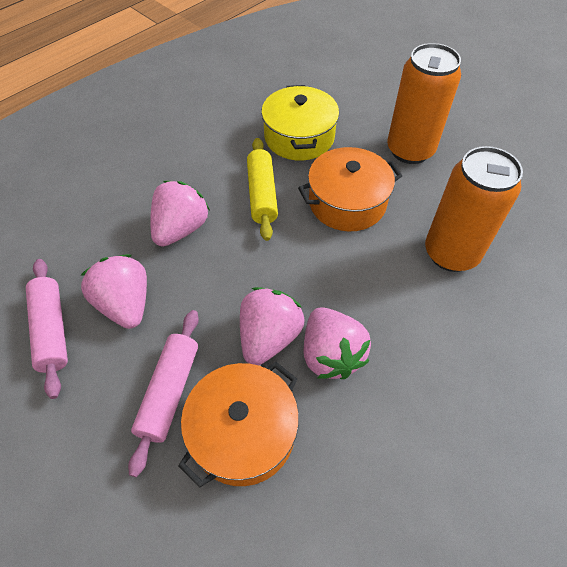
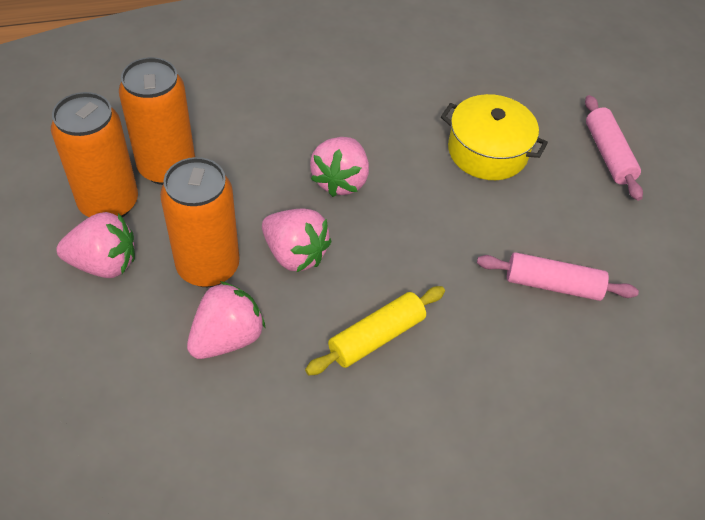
orange can: 2 -> 3
orange pot: 2 -> 0

